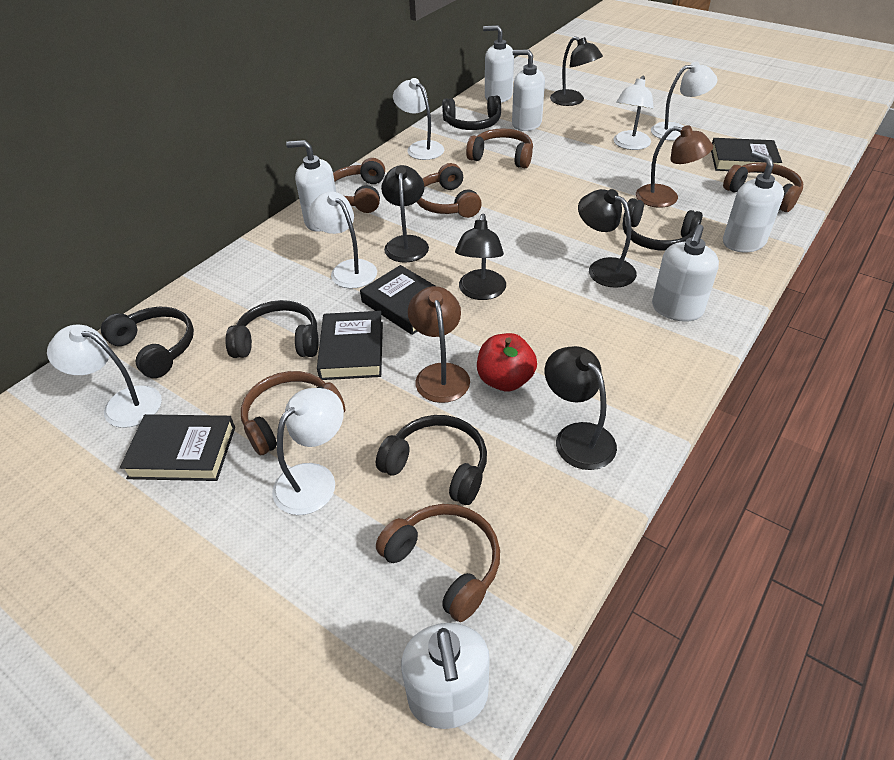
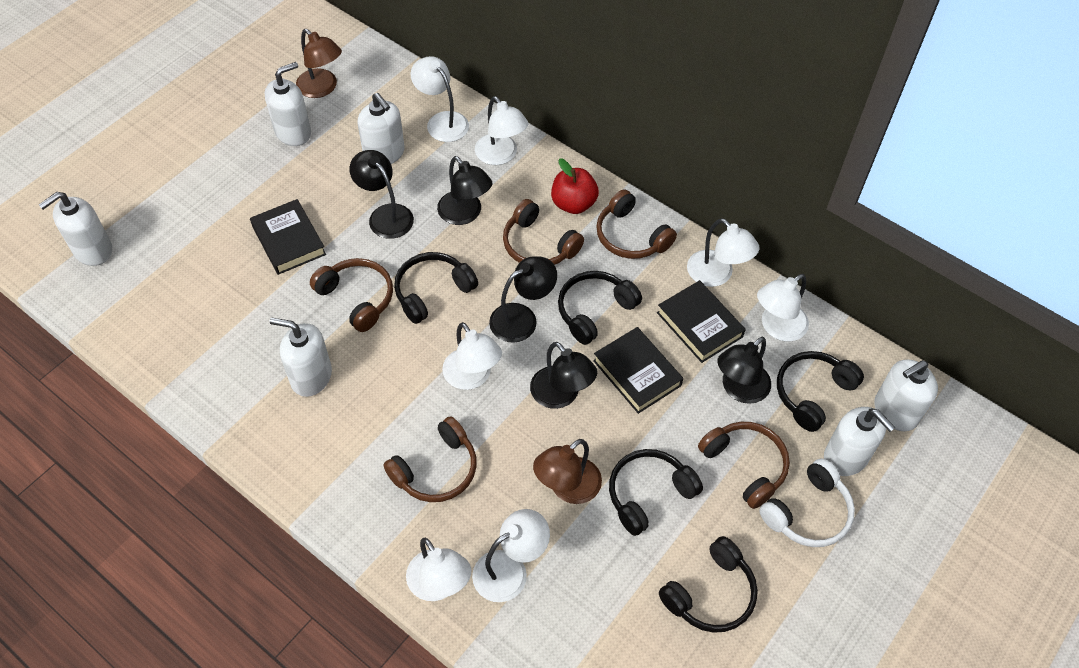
black book: 4 -> 3
brown headphones: 6 -> 5
white headphones: 0 -> 1
white lamp: 6 -> 7

